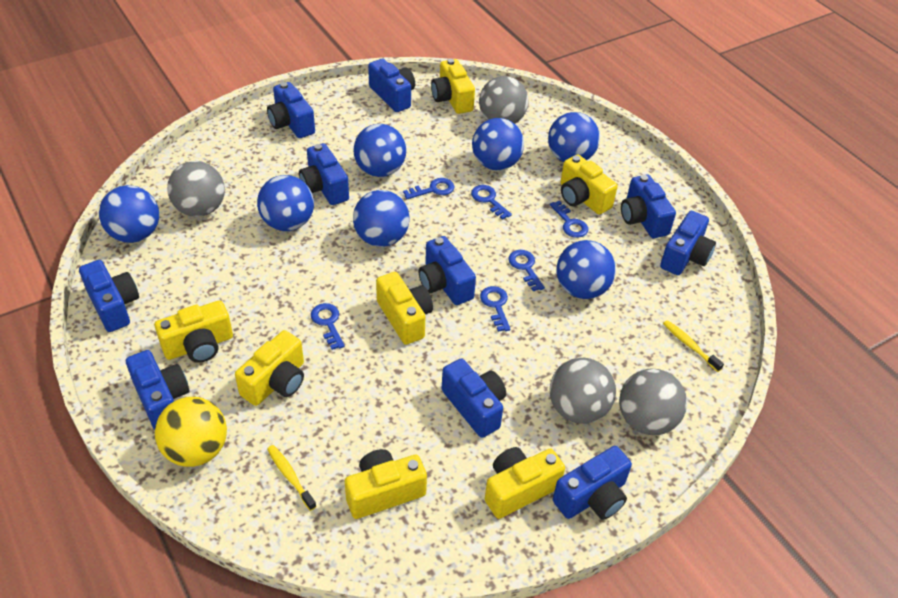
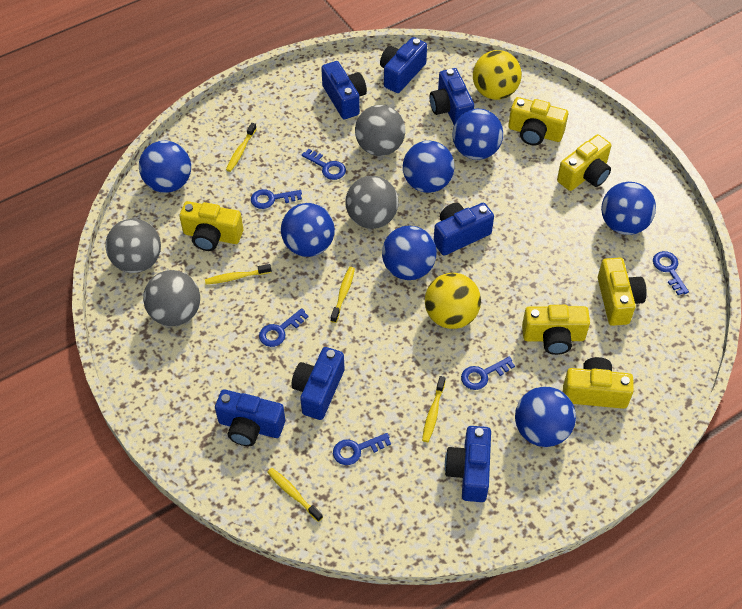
blue camera: 10 -> 7
yellow ball: 1 -> 2
yellow camera: 7 -> 6
yellow toothbrush: 2 -> 5

